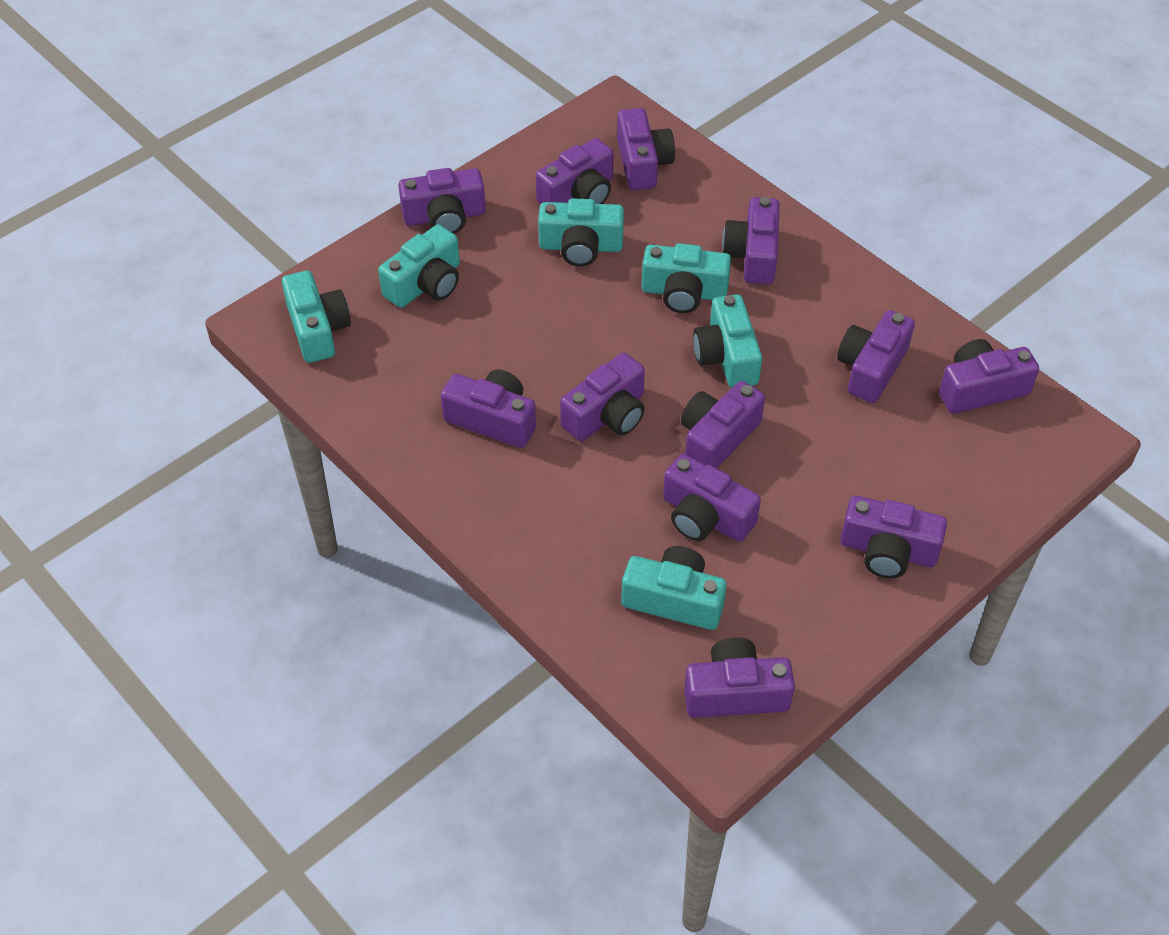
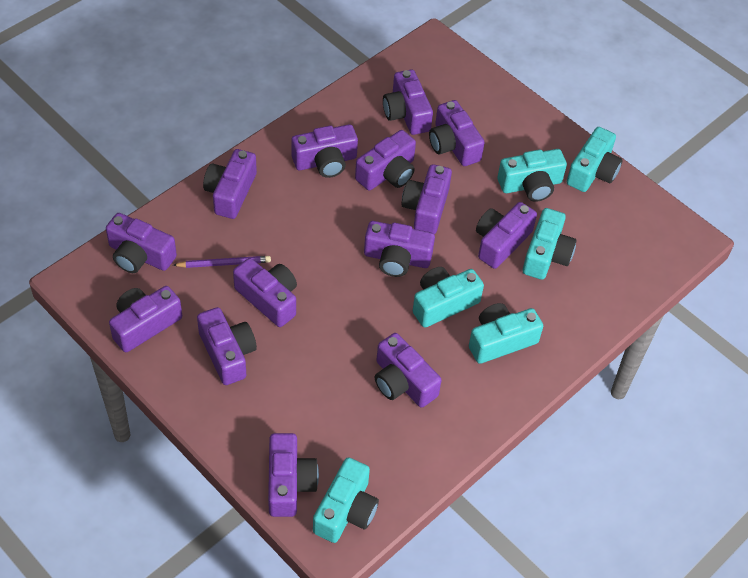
purple camera: 12 -> 14
purple pencil: 0 -> 1

